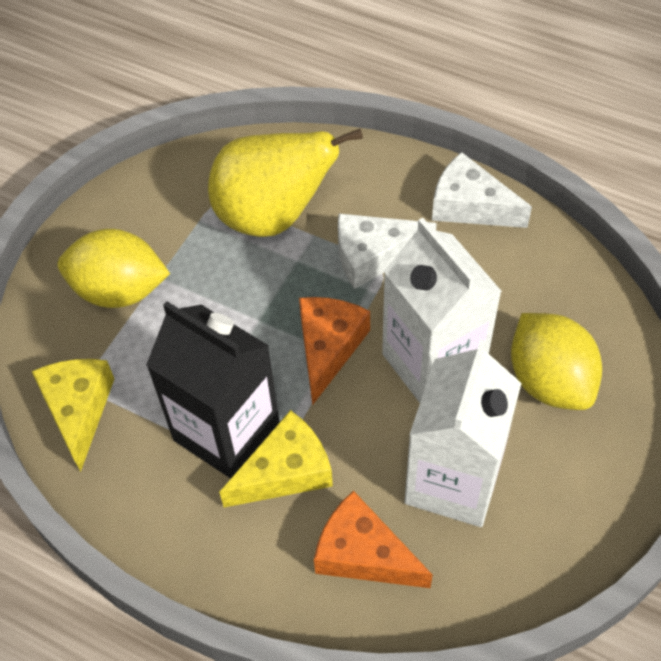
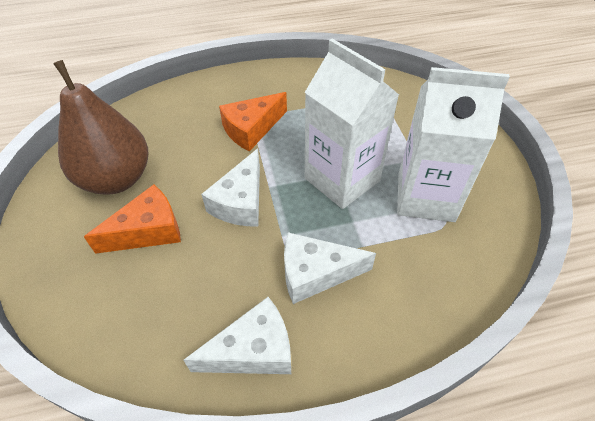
black carton: 1 -> 0
brown pear: 0 -> 1
white cheese: 2 -> 3
yellow cheese: 2 -> 0
yellow lemon: 2 -> 0
yellow pear: 1 -> 0

